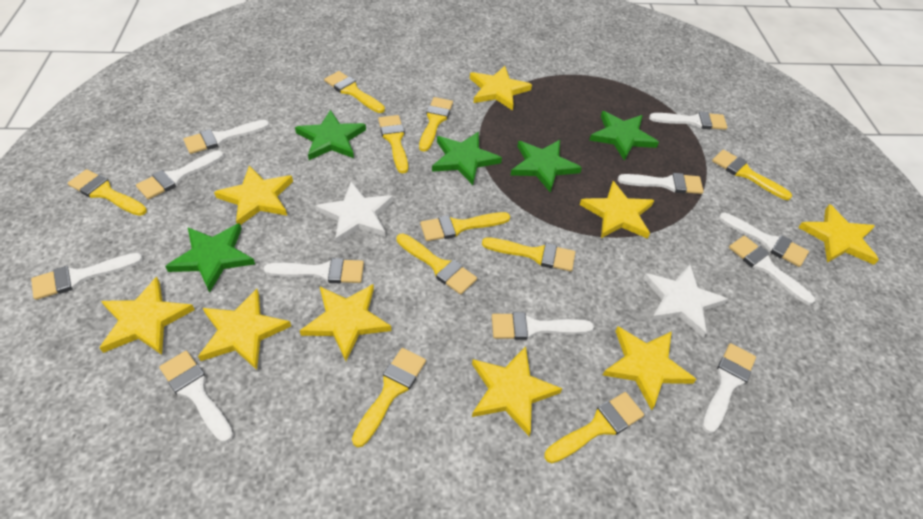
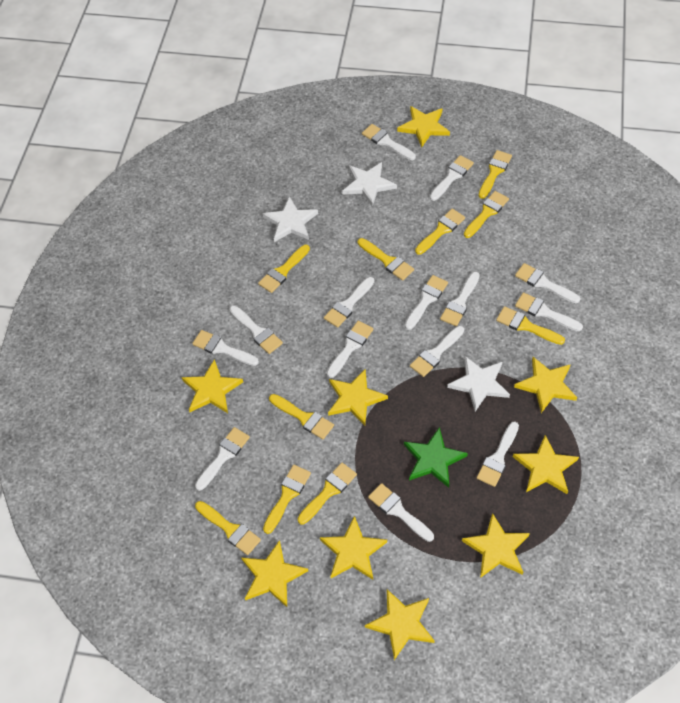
green star: 5 -> 1
white brush: 11 -> 14
white star: 2 -> 3

